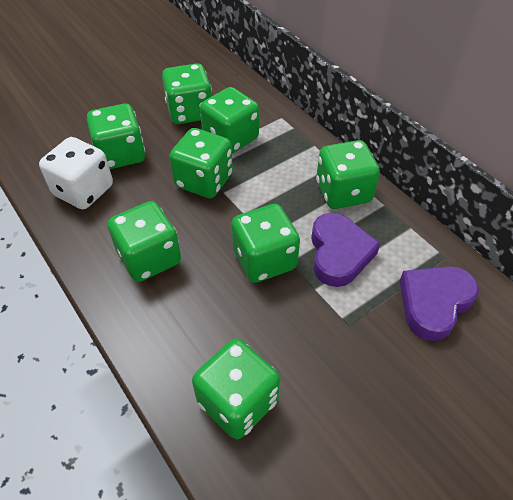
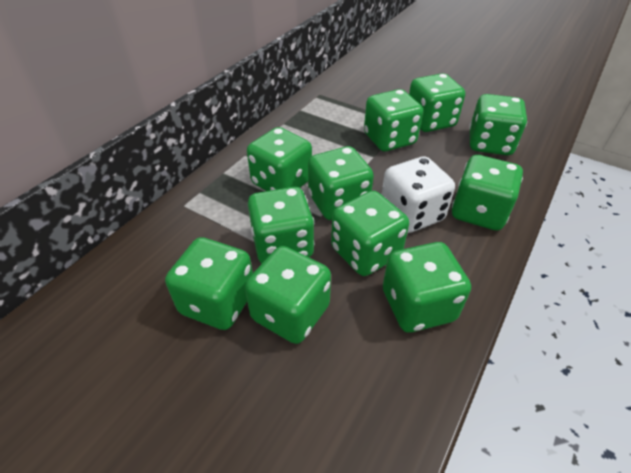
green dice: 8 -> 11
purple heart: 2 -> 0

